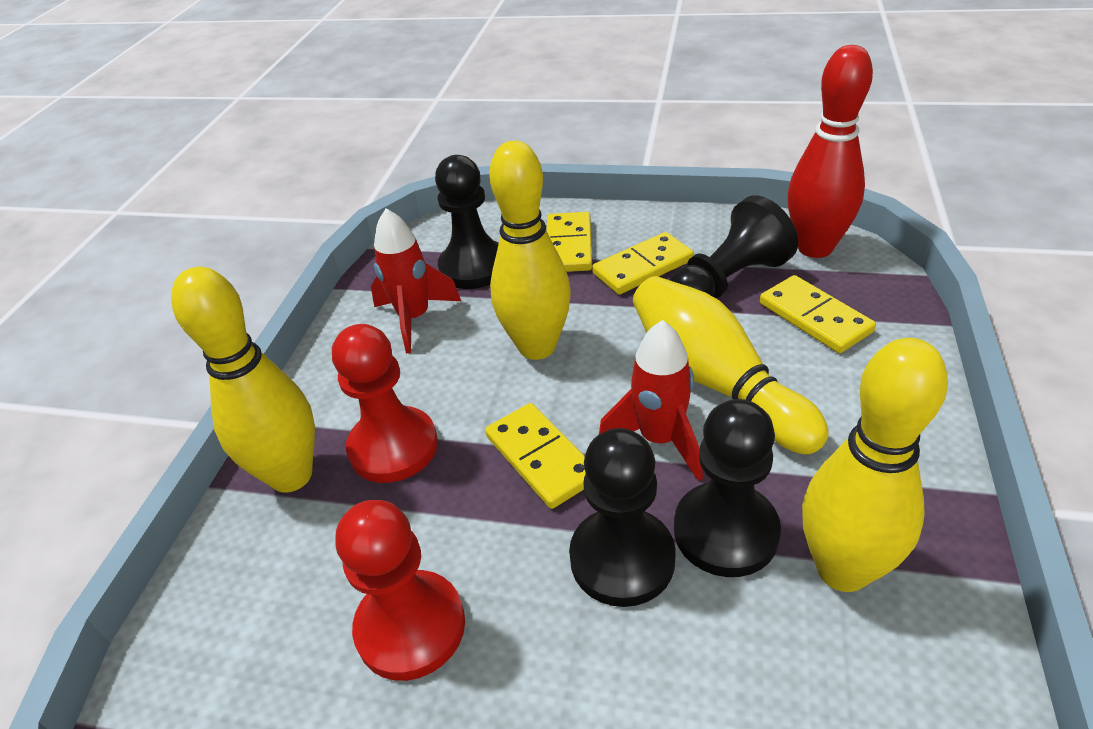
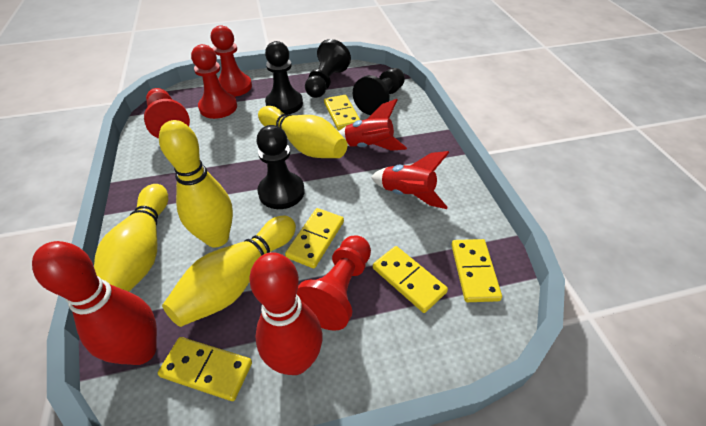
red bowling pin: 1 -> 2
red pawn: 2 -> 4
yellow domino: 4 -> 5

